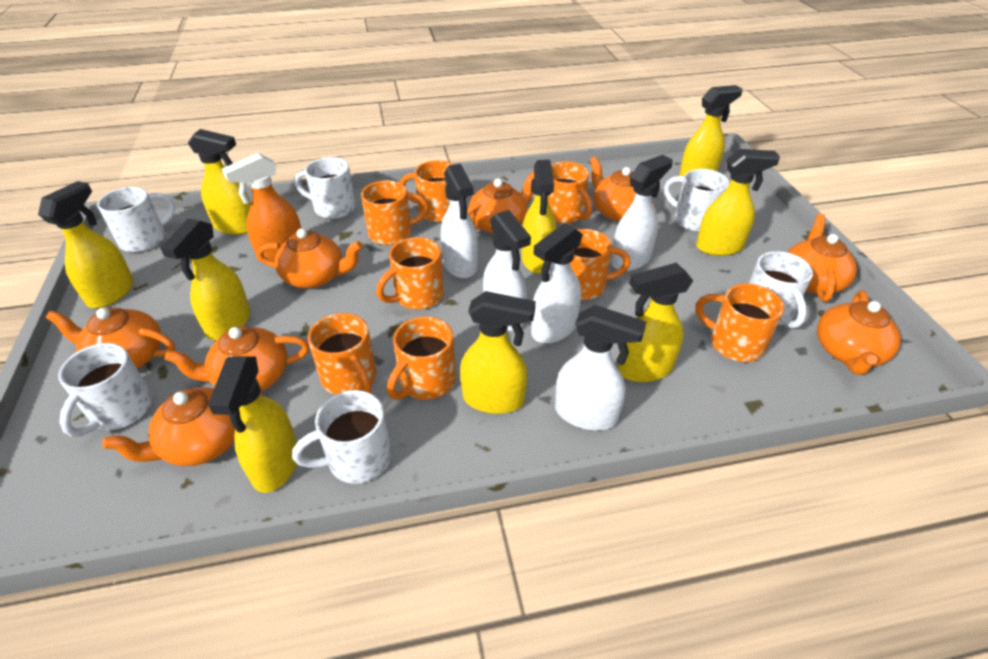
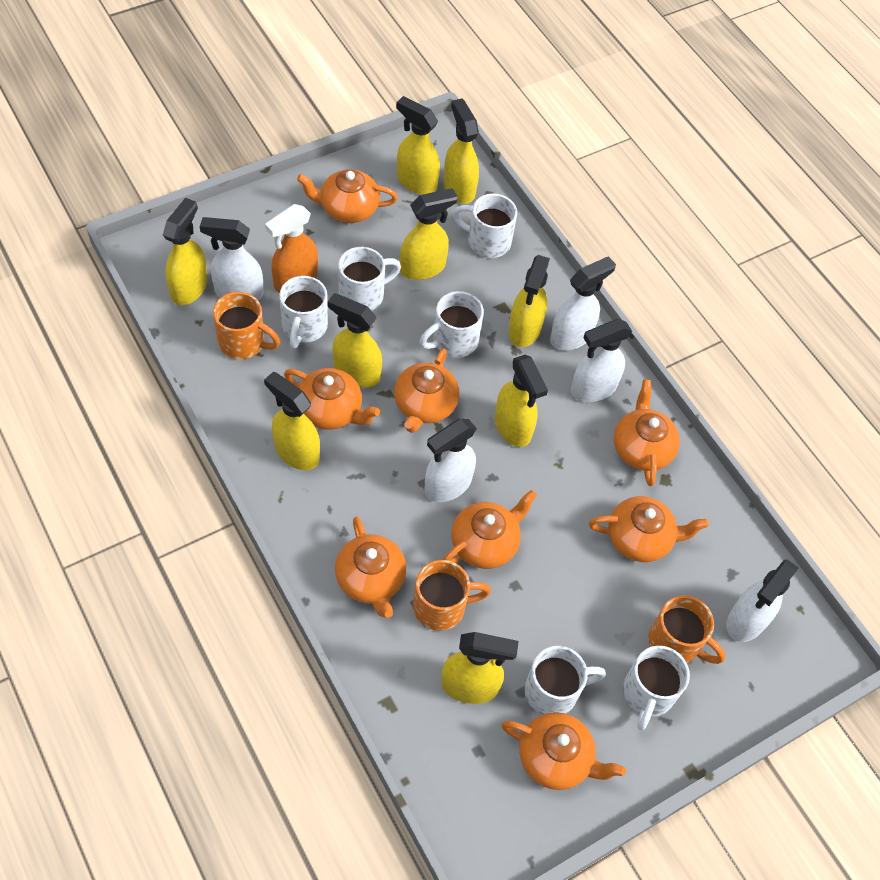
orange mug: 8 -> 3

